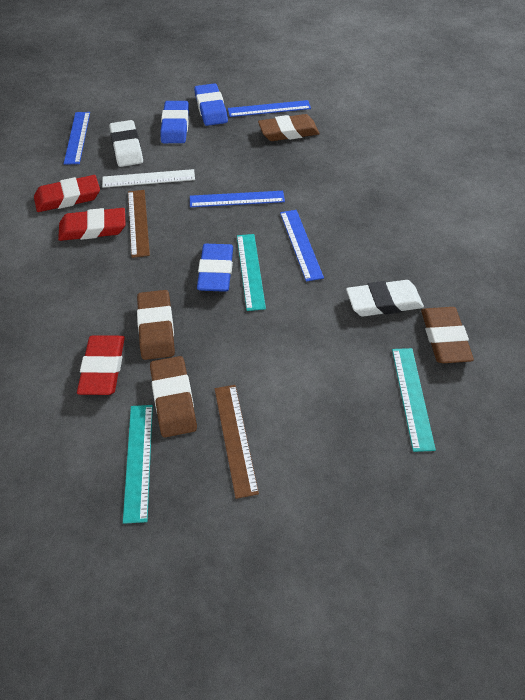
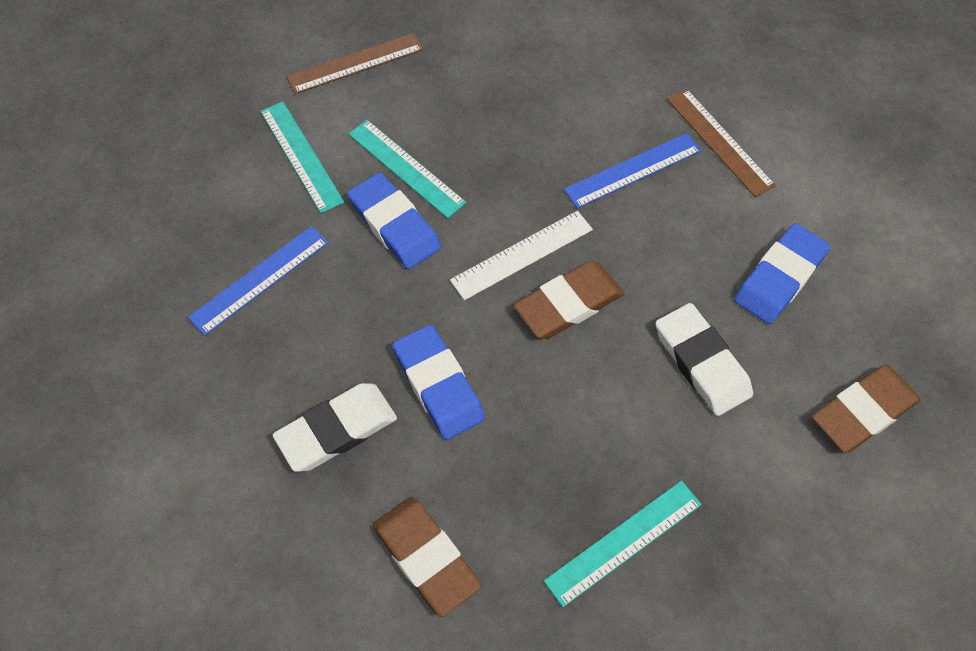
blue ruler: 4 -> 2
brown eraser: 4 -> 3
red eraser: 3 -> 0

